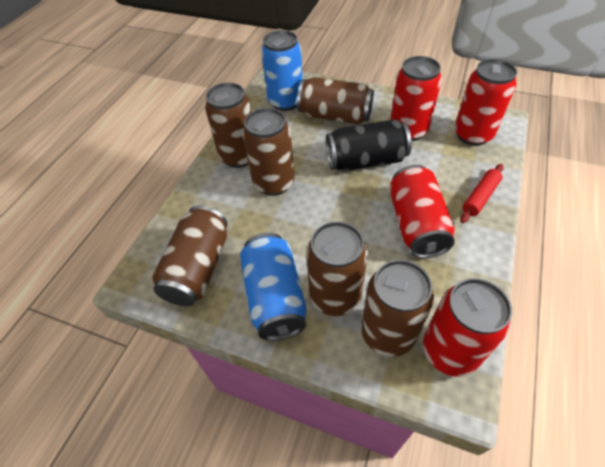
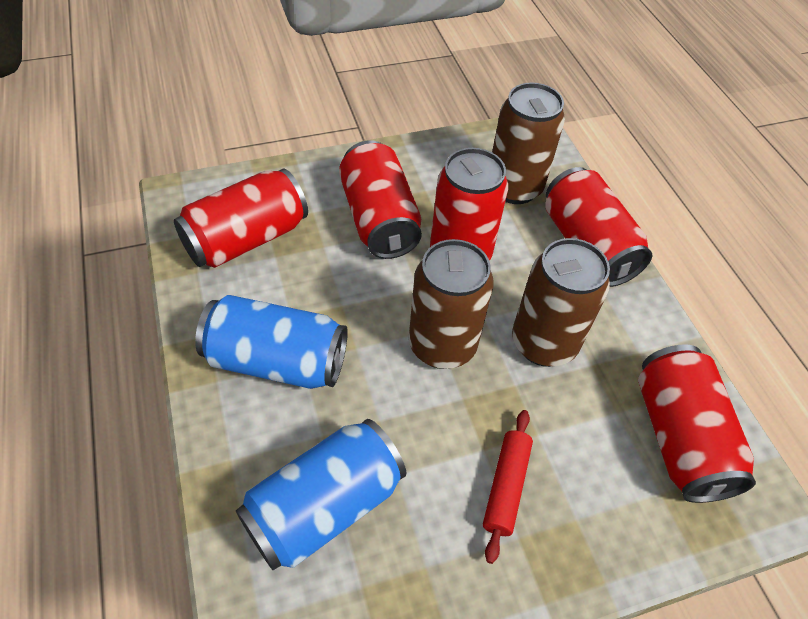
black can: 1 -> 0
brown can: 6 -> 3
red can: 4 -> 5

